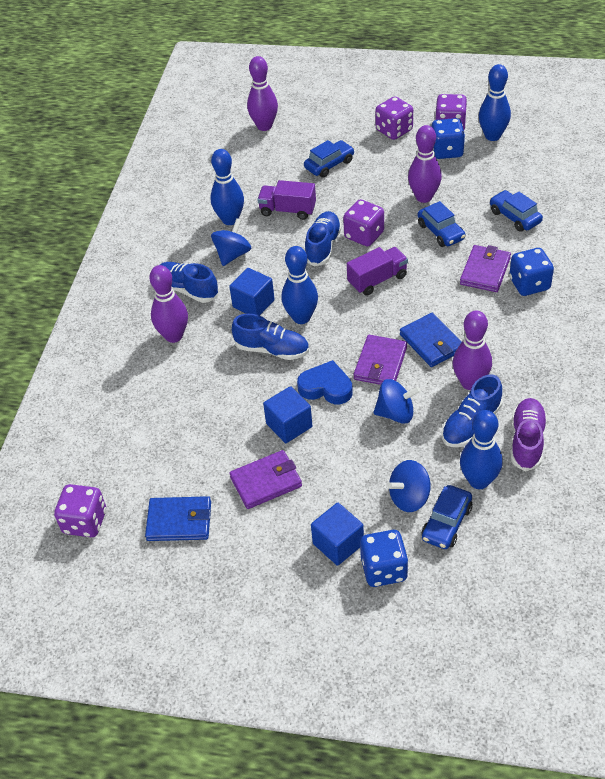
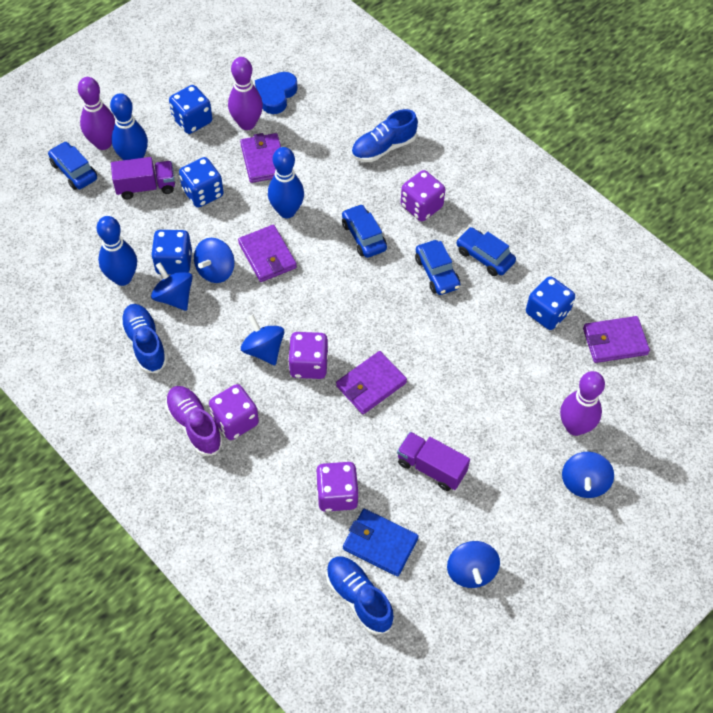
blue bowling pin: 4 -> 3
blue cube: 3 -> 0
blue dice: 3 -> 4
blue shoe: 4 -> 3
blue spinning top: 3 -> 5
blue wallet: 2 -> 1
purple bowling pin: 4 -> 3
purple wallet: 3 -> 4

